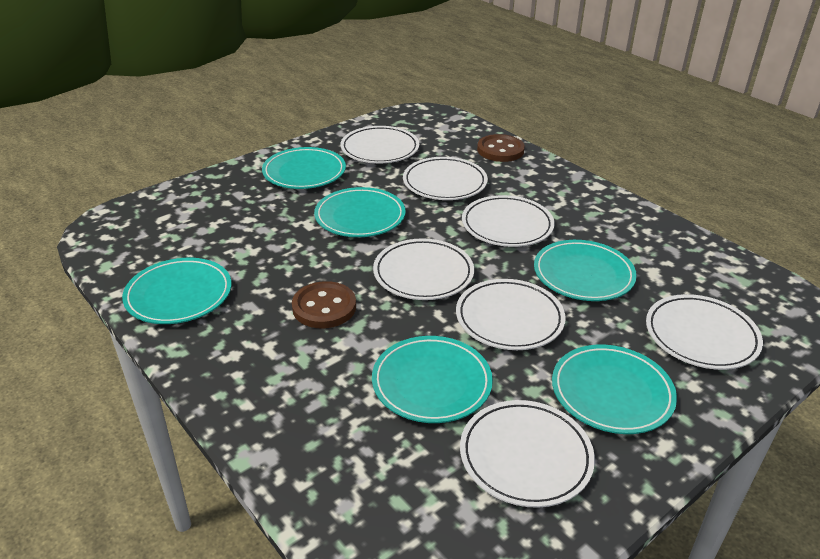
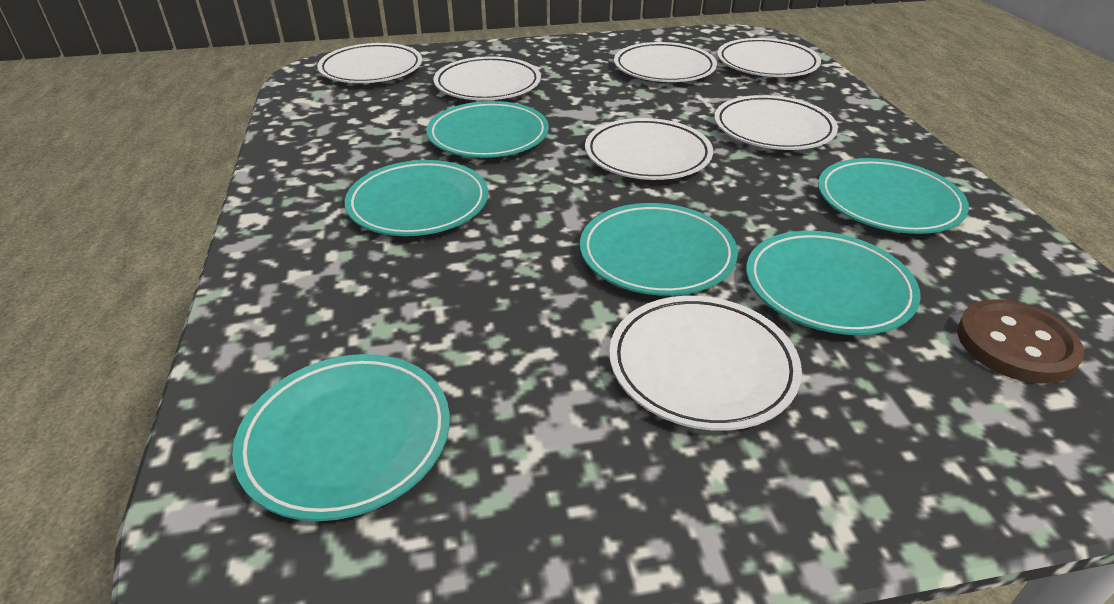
brown button: 2 -> 1

